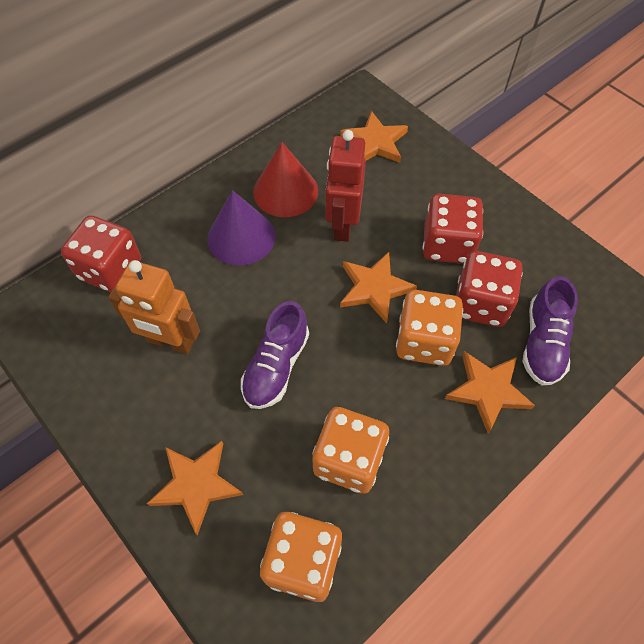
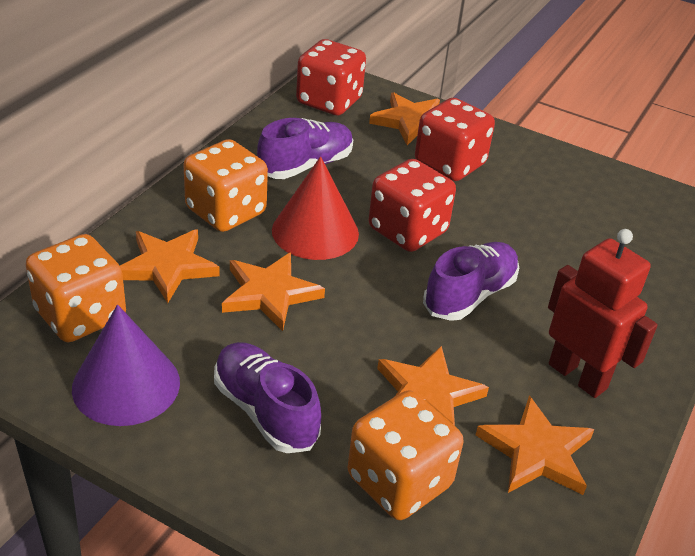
orange robot: 1 -> 0
orange star: 4 -> 5
purple shoe: 2 -> 3

